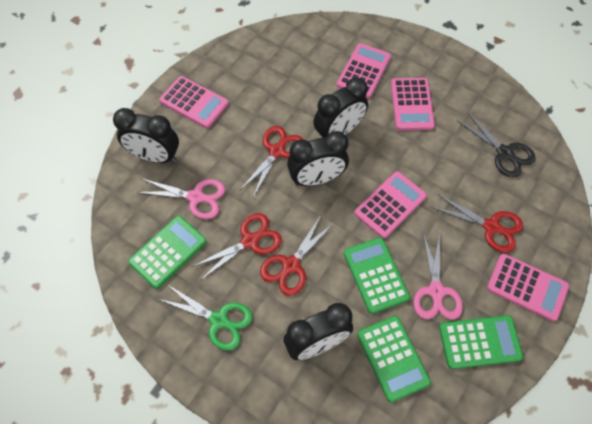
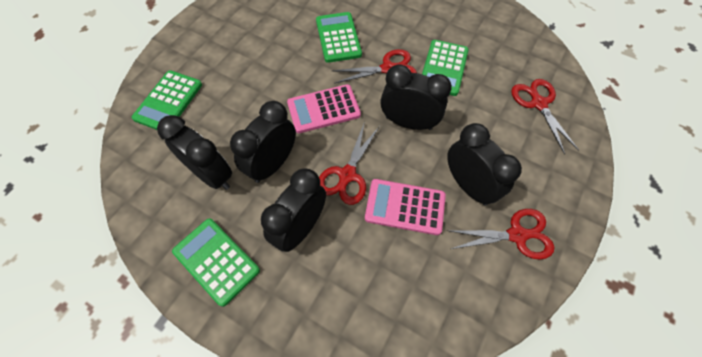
black clock: 4 -> 5
black scissors: 1 -> 0
green scissors: 1 -> 0
pink calculator: 5 -> 2
pink scissors: 2 -> 0

